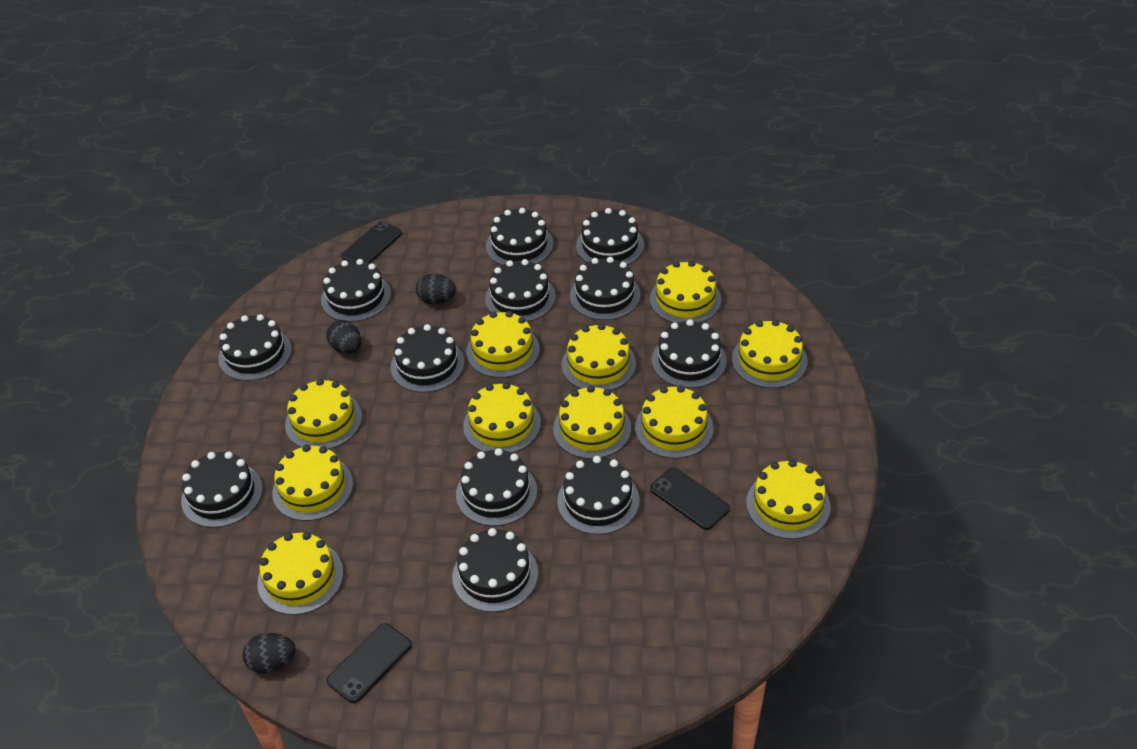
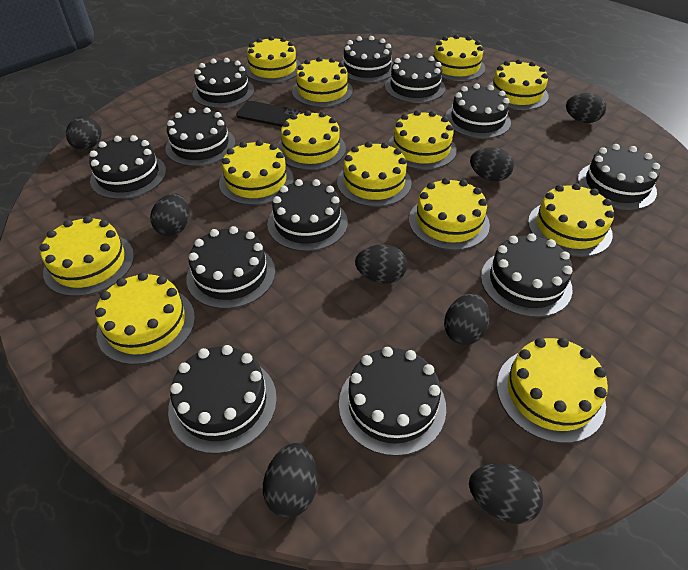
black egg: 3 -> 8
black phone: 3 -> 1
yellow cake: 11 -> 13

